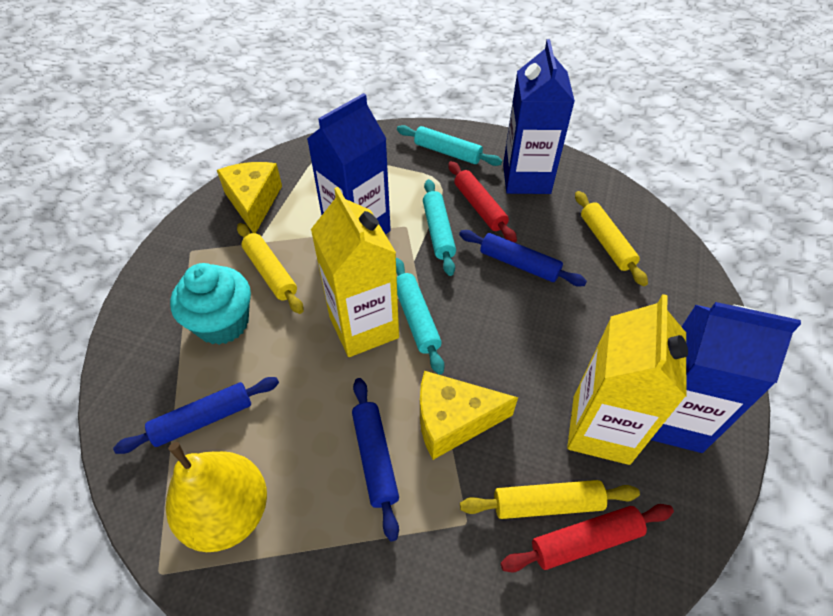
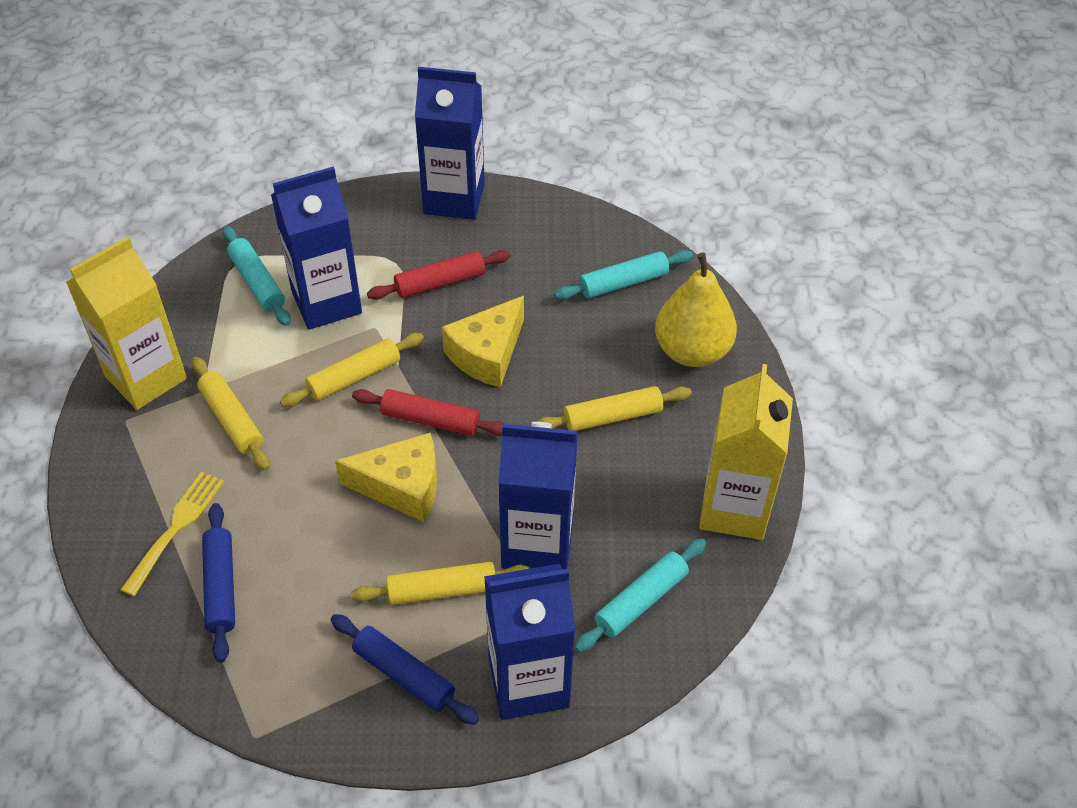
blue carton: 3 -> 4
blue rolling pin: 3 -> 2
turquoise cupcake: 1 -> 0
yellow fork: 0 -> 1
yellow rolling pin: 3 -> 4

